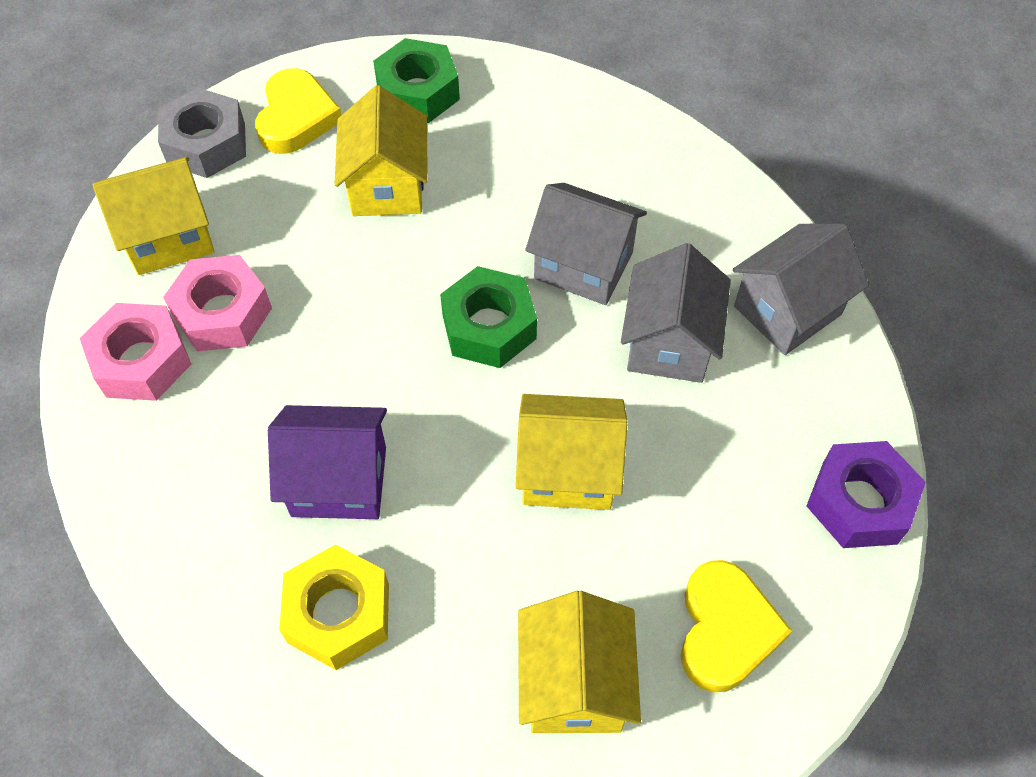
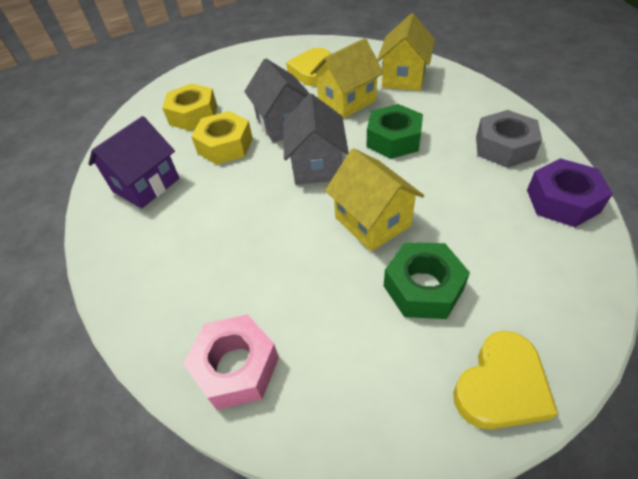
grey house: 3 -> 2
pink nut: 2 -> 1
yellow house: 4 -> 3
yellow nut: 1 -> 2

